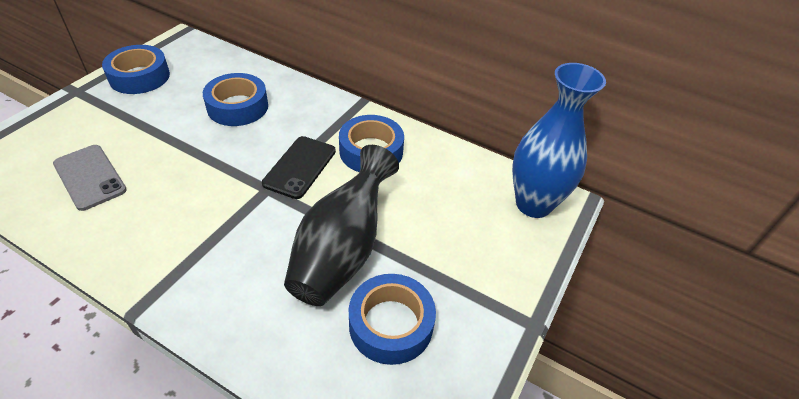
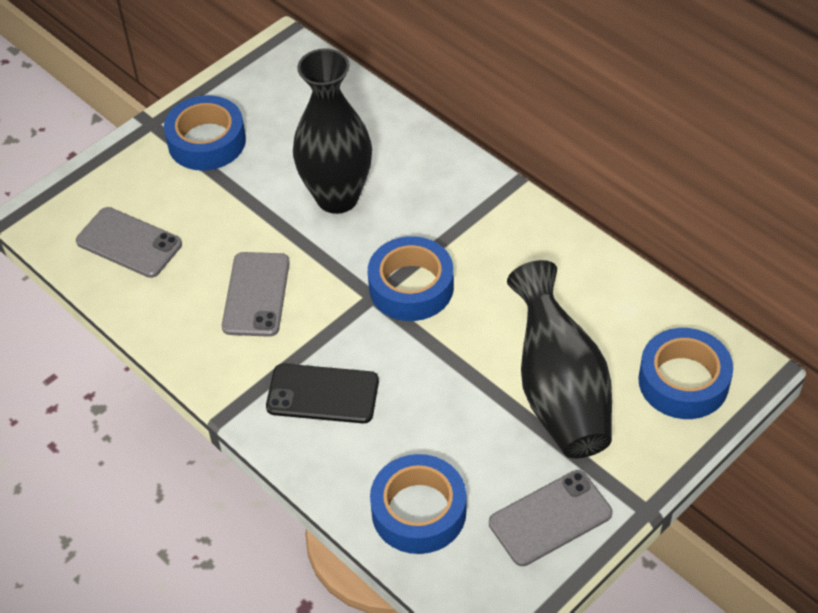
black vase: 1 -> 2
blue vase: 1 -> 0
grey phone: 1 -> 3

